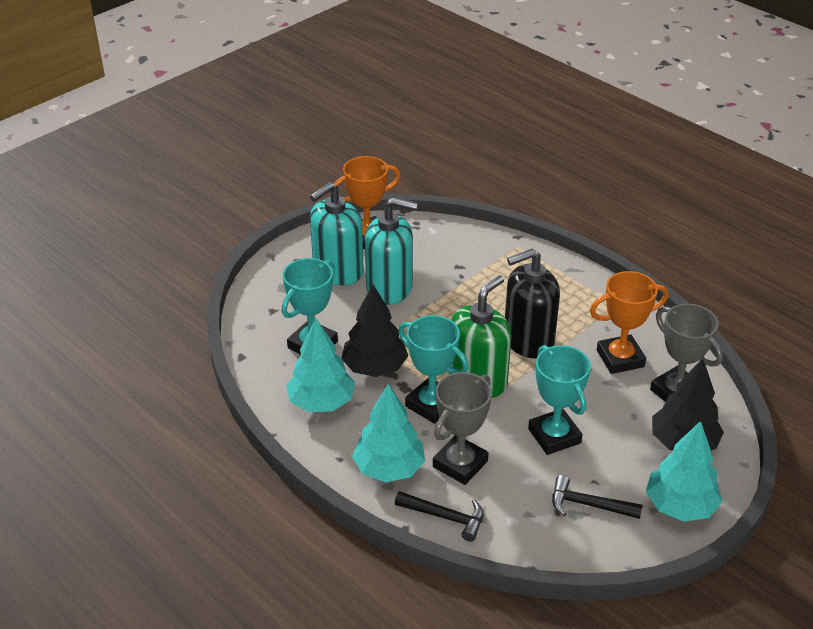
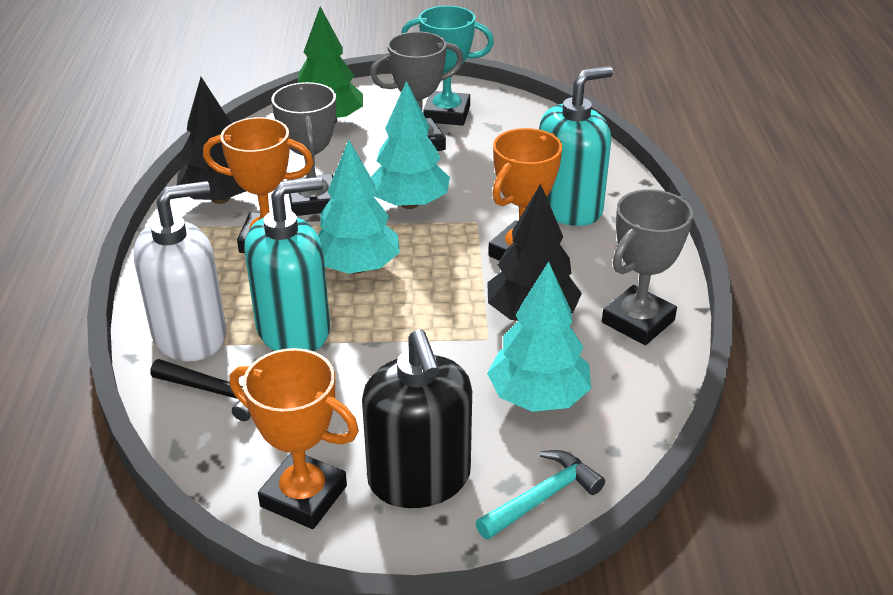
black hammer: 2 -> 1
green soap dispenser: 1 -> 0
green tree: 0 -> 1
grey trophy: 2 -> 3
orange trophy: 2 -> 3
turquoise hammer: 0 -> 1
turquoise trophy: 3 -> 1
white soap dispenser: 0 -> 1

